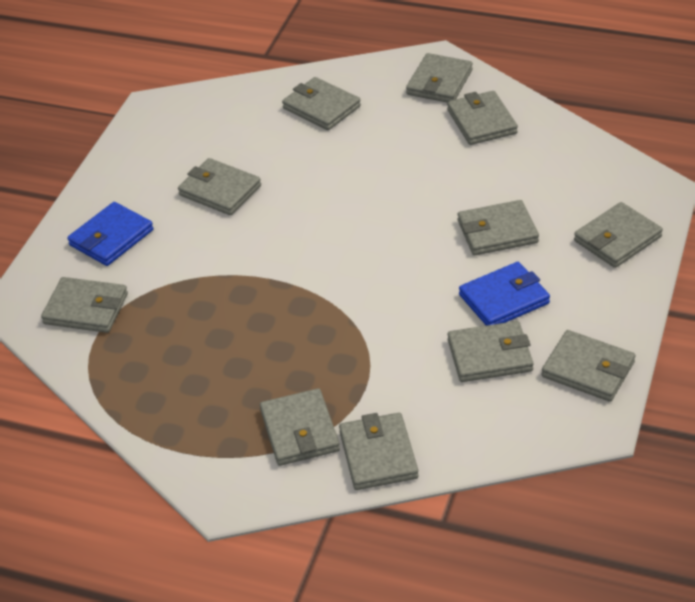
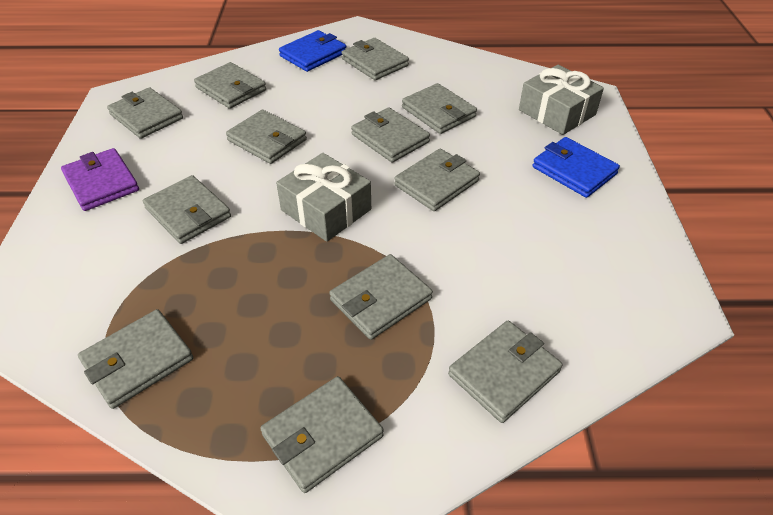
grey gift: 0 -> 2
grey wallet: 11 -> 12
purple wallet: 0 -> 1

